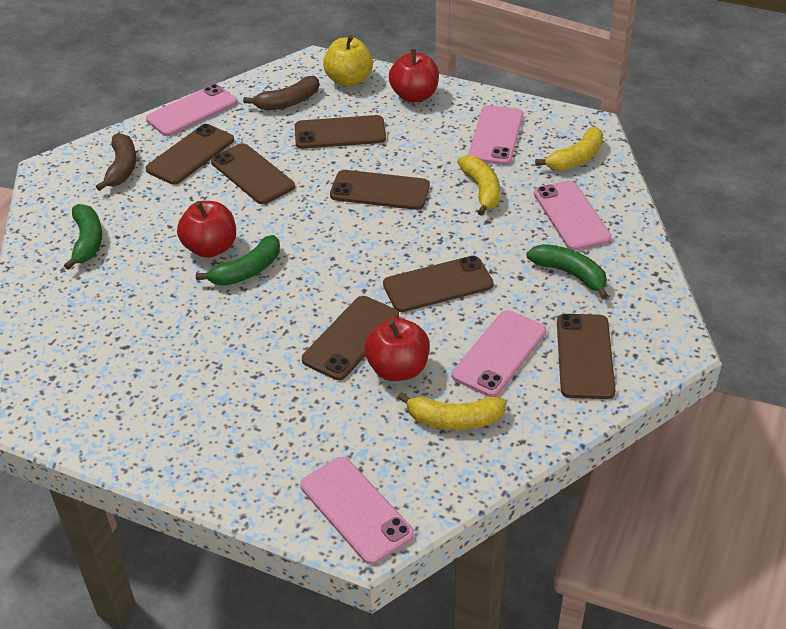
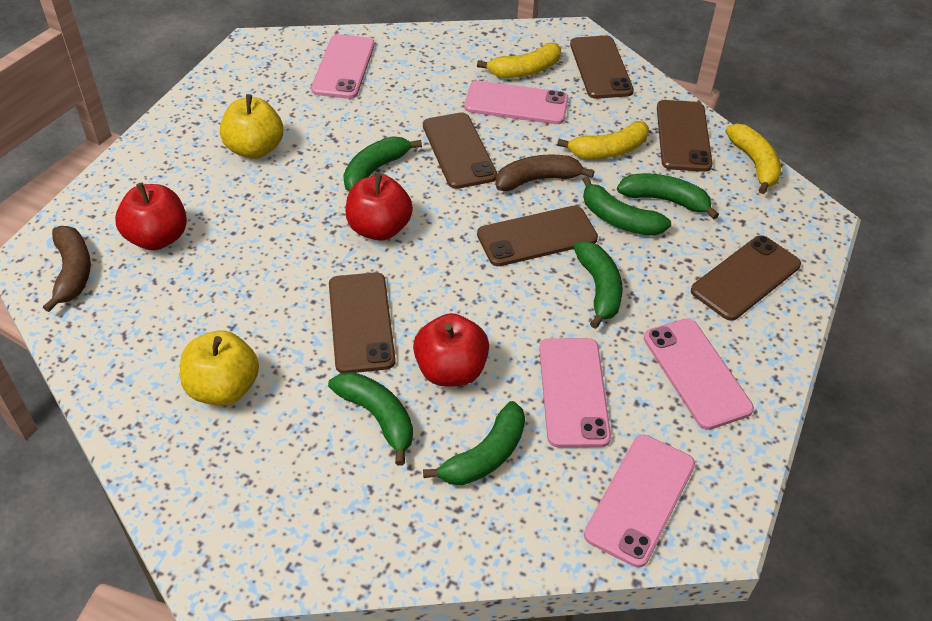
brown phone: 7 -> 6
green banana: 3 -> 6
yellow apple: 1 -> 2

